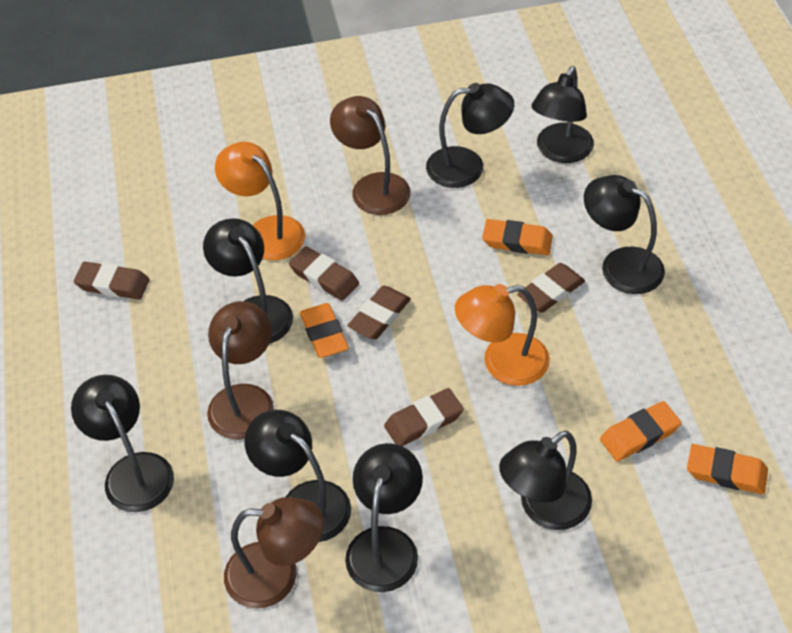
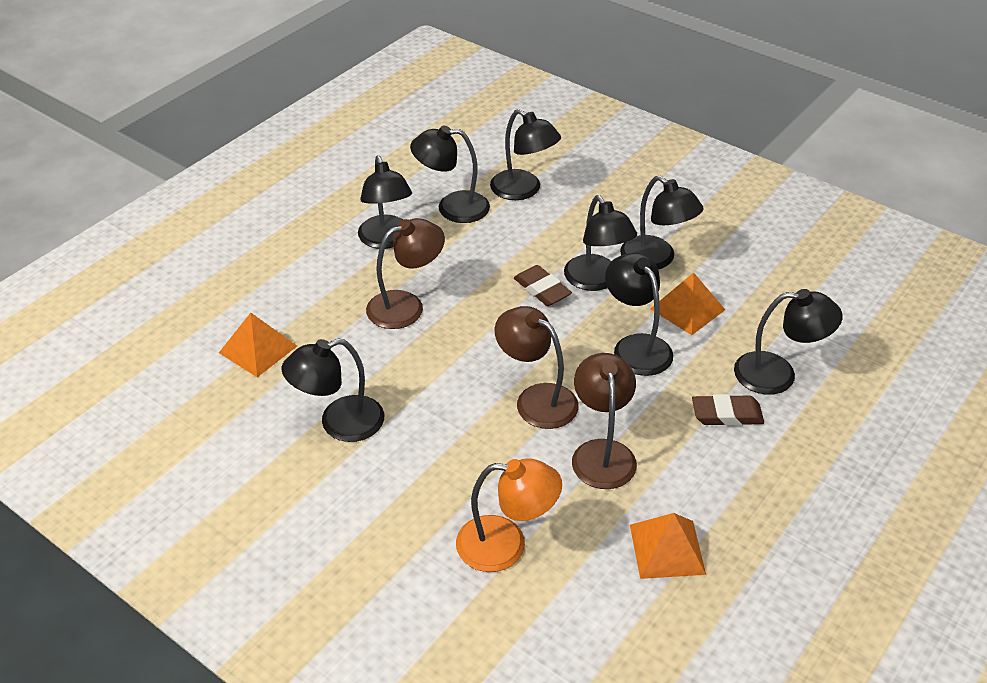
brown eraser: 5 -> 2
orange eraser: 4 -> 0
orange lamp: 2 -> 1
orange pyramid: 0 -> 3

